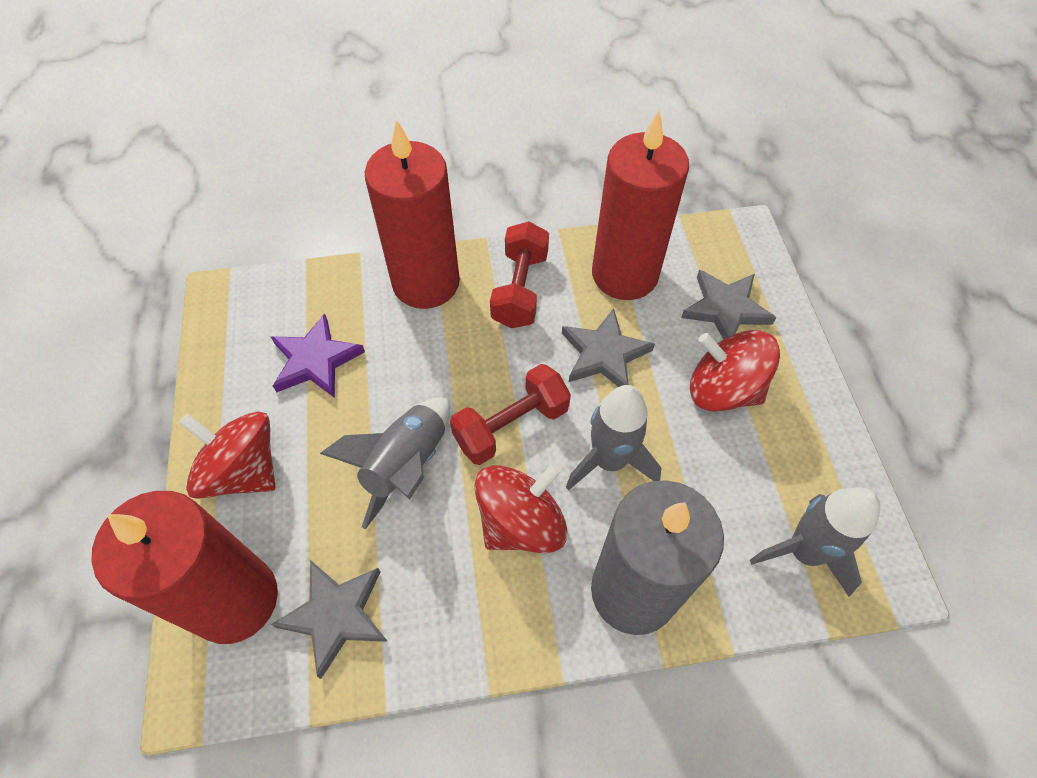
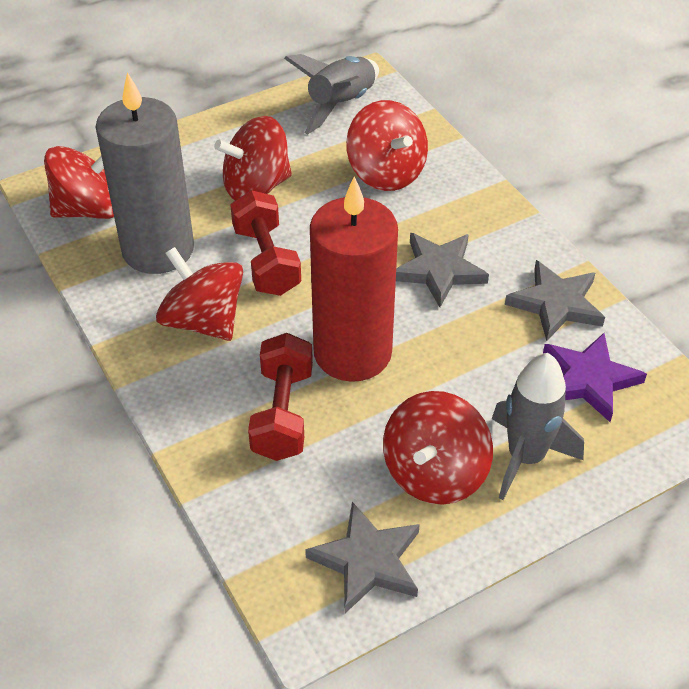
grey rocket: 3 -> 2
red candle: 3 -> 1
red spinning top: 3 -> 5

